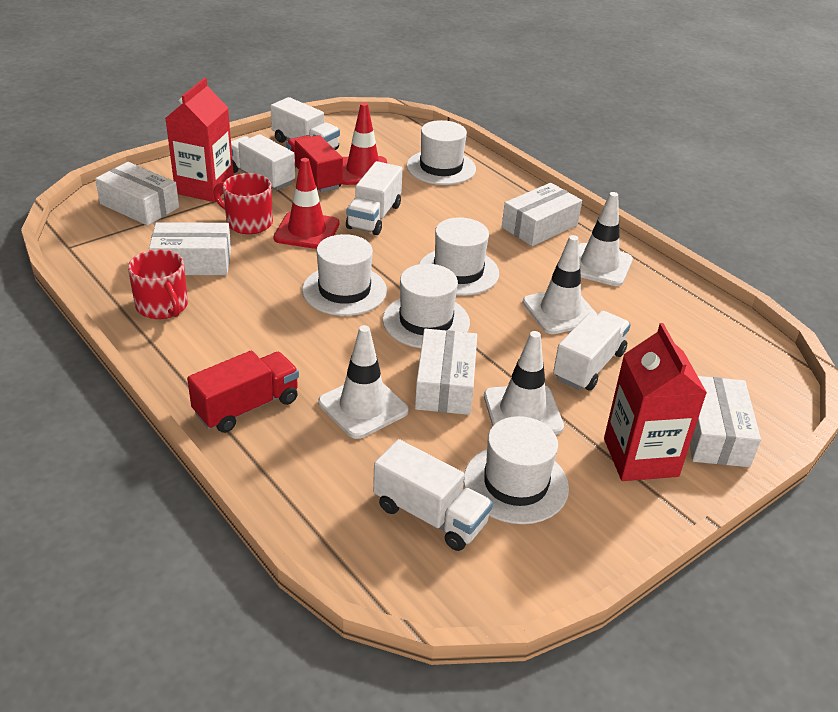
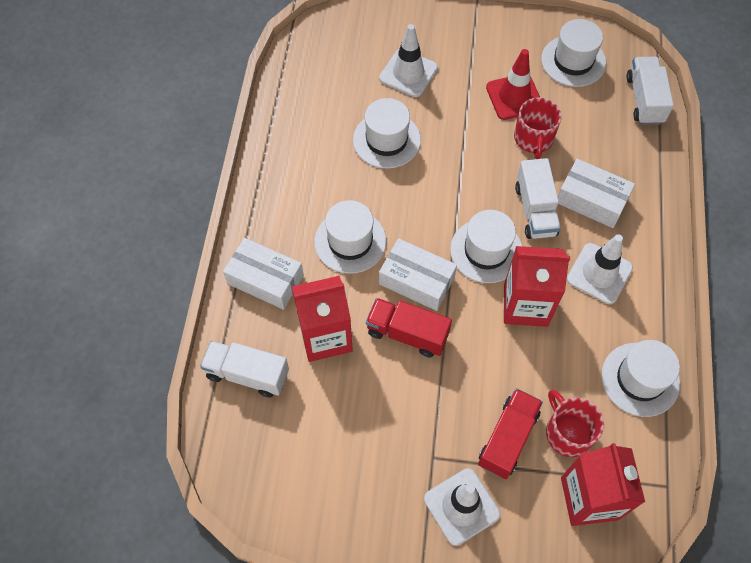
red carton: 2 -> 3
red traffic cone: 2 -> 1
white box: 5 -> 3
white traffic cone: 4 -> 3
white truck: 5 -> 3

